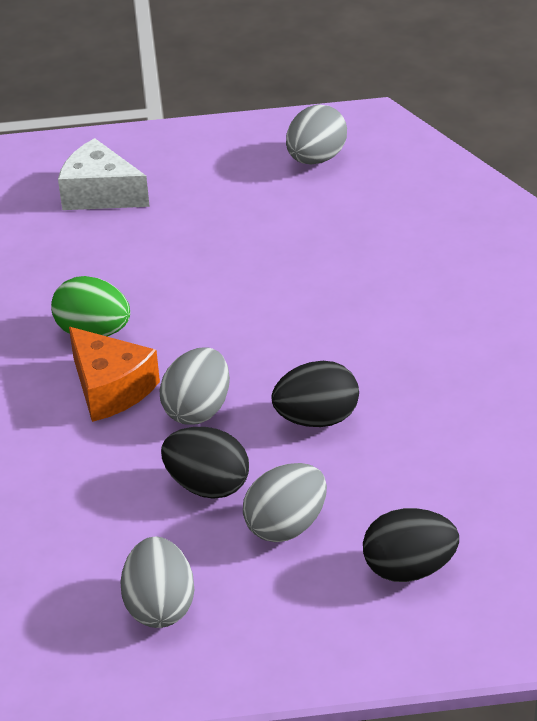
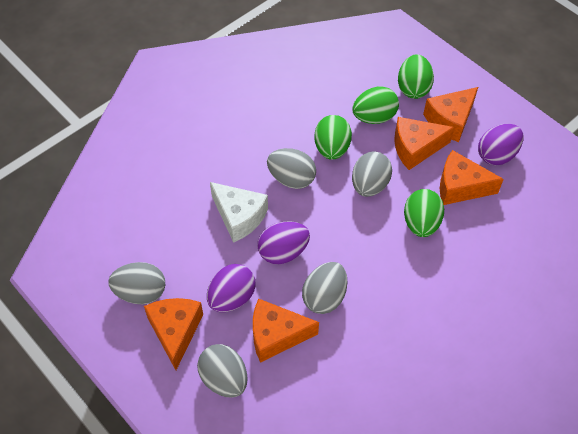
black egg: 3 -> 0
green egg: 1 -> 4
grey egg: 4 -> 5
orange cheese: 1 -> 5
purple egg: 0 -> 3

